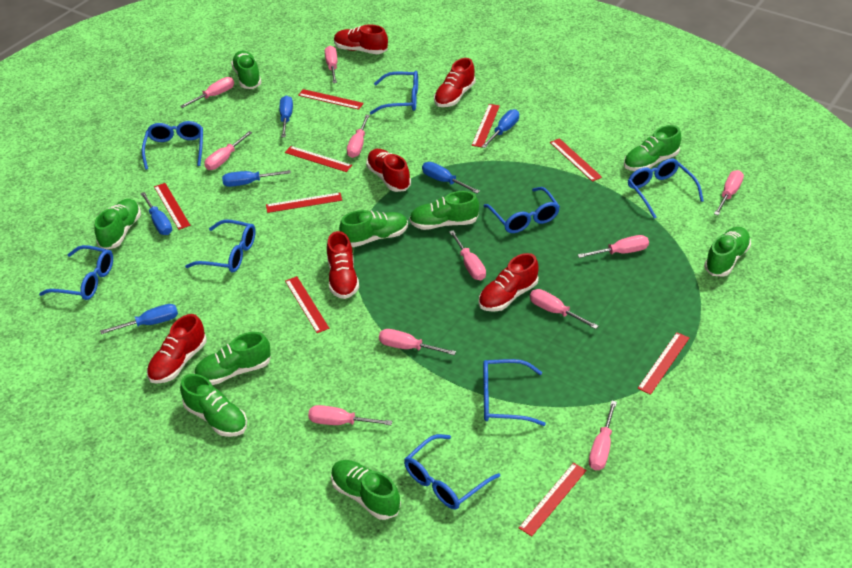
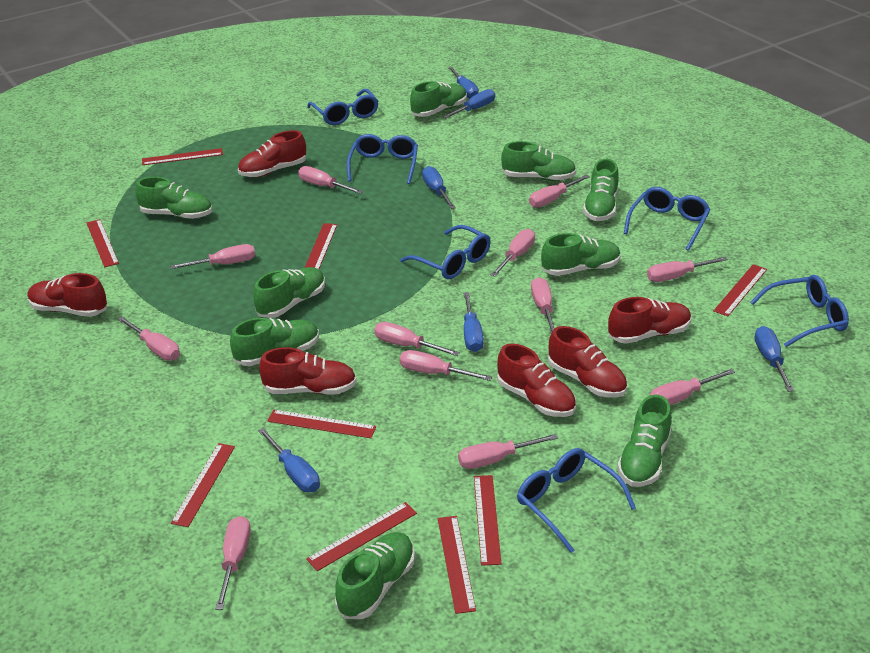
blue glasses: 8 -> 6
pink screwdriver: 11 -> 12

